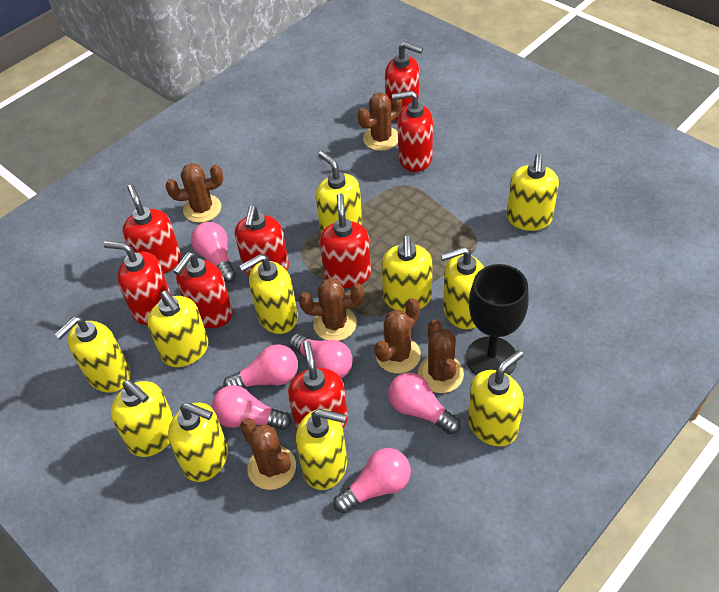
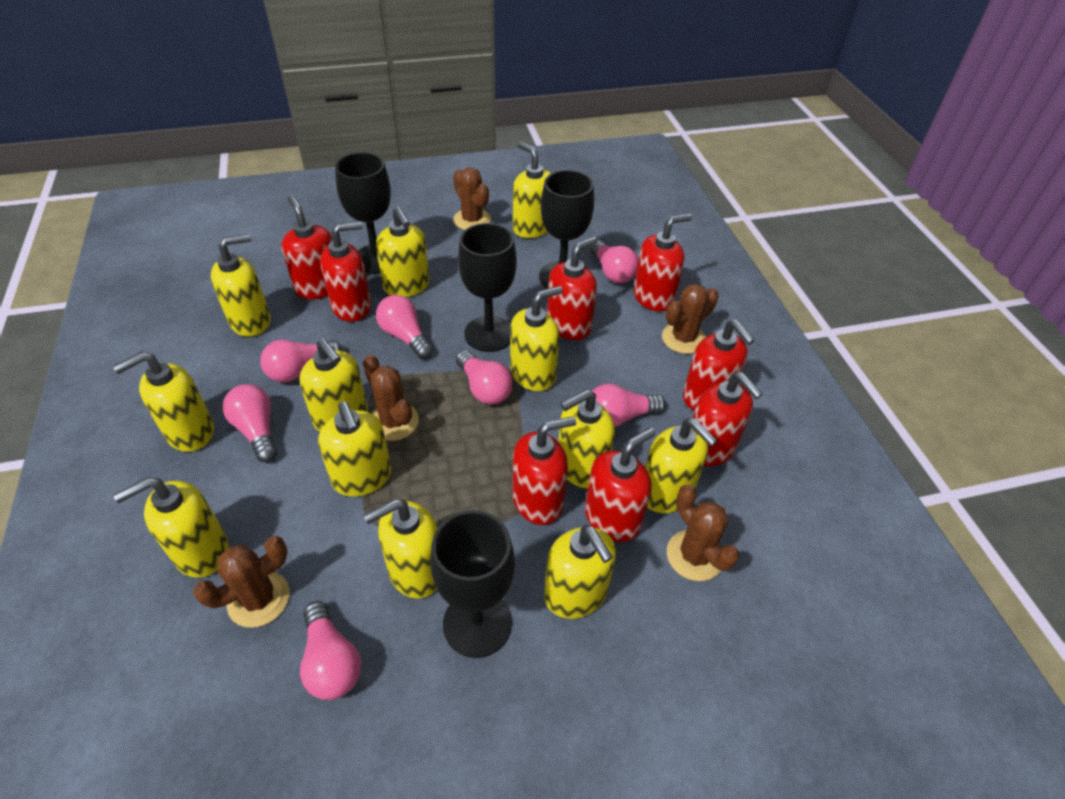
black goblet: 1 -> 4
brown cactus: 6 -> 5
pink light bulb: 6 -> 7
yellow soap dispenser: 11 -> 12

